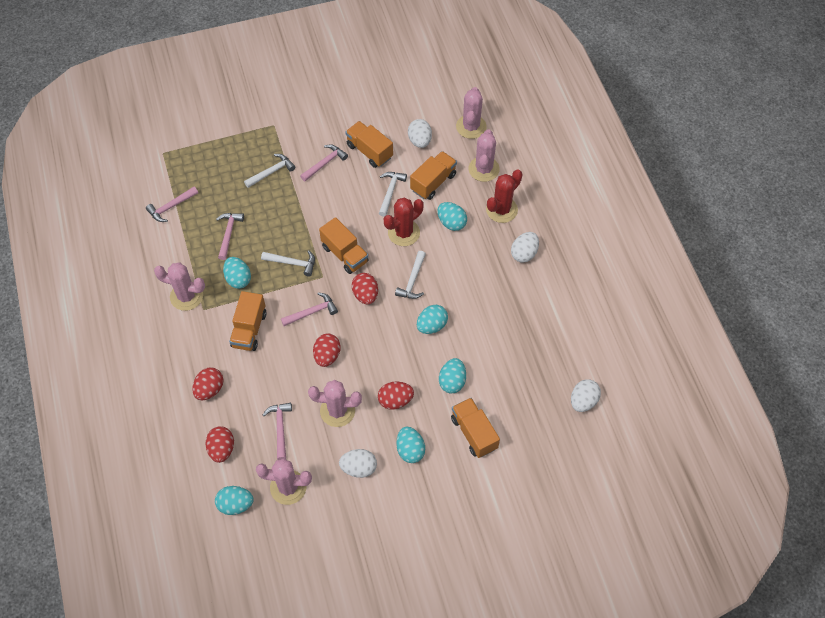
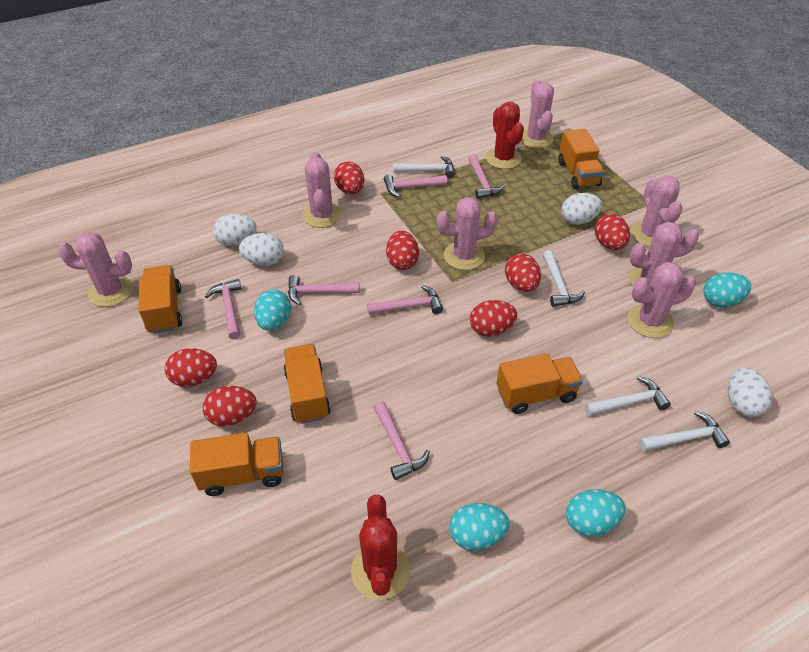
pink cactus: 5 -> 7
pink hammer: 5 -> 6
red egg: 5 -> 7
turquoise egg: 6 -> 4

